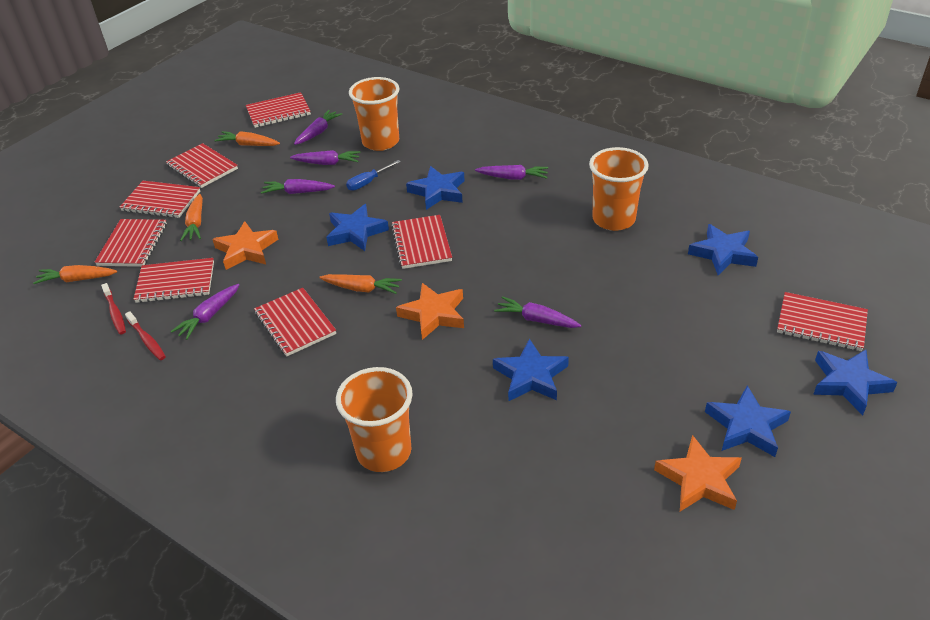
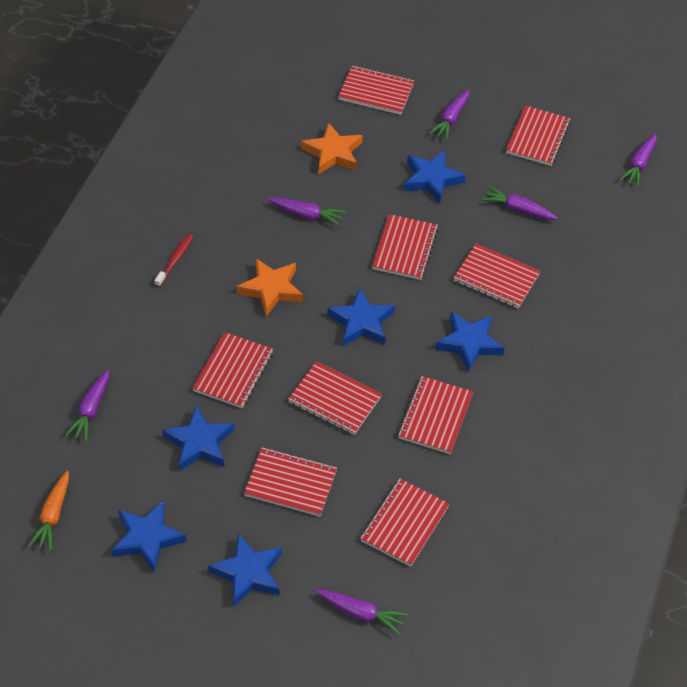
blue screwdriver: 1 -> 0
orange carrot: 4 -> 1
orange cup: 3 -> 0
orange star: 3 -> 2
red notebook: 8 -> 9
red toothbrush: 2 -> 1

